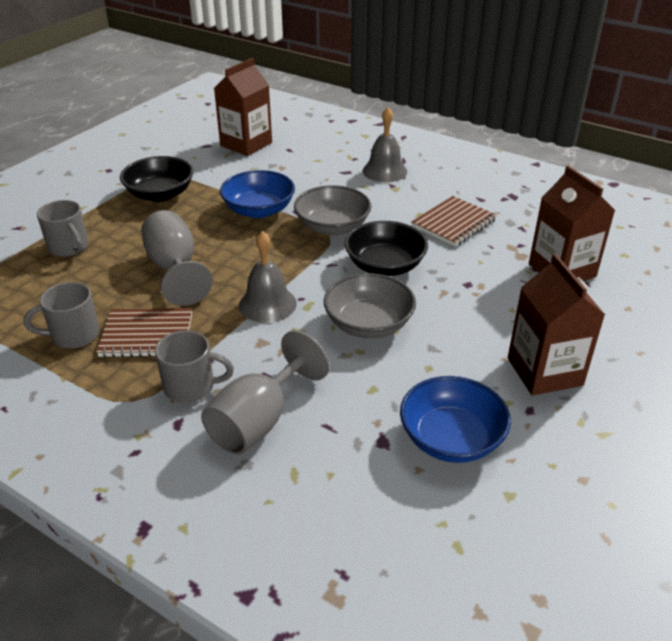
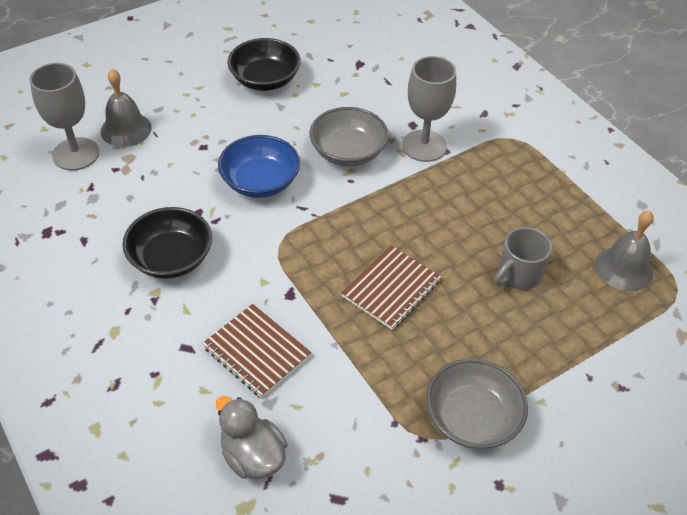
blue bowl: 2 -> 1
brown carton: 3 -> 0
grey duck: 0 -> 1
grey mug: 3 -> 1

